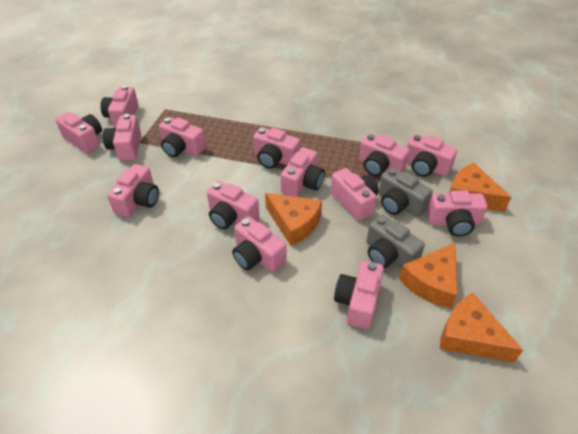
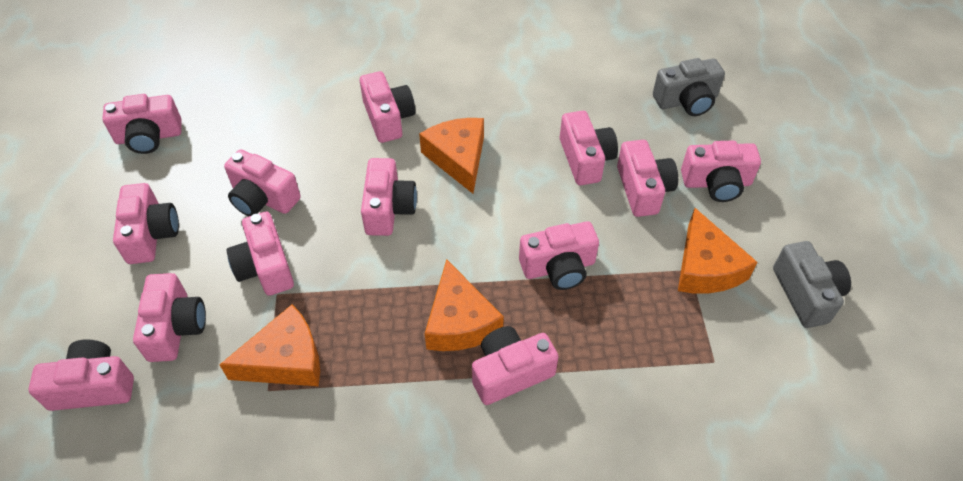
pink camera: 14 -> 13

